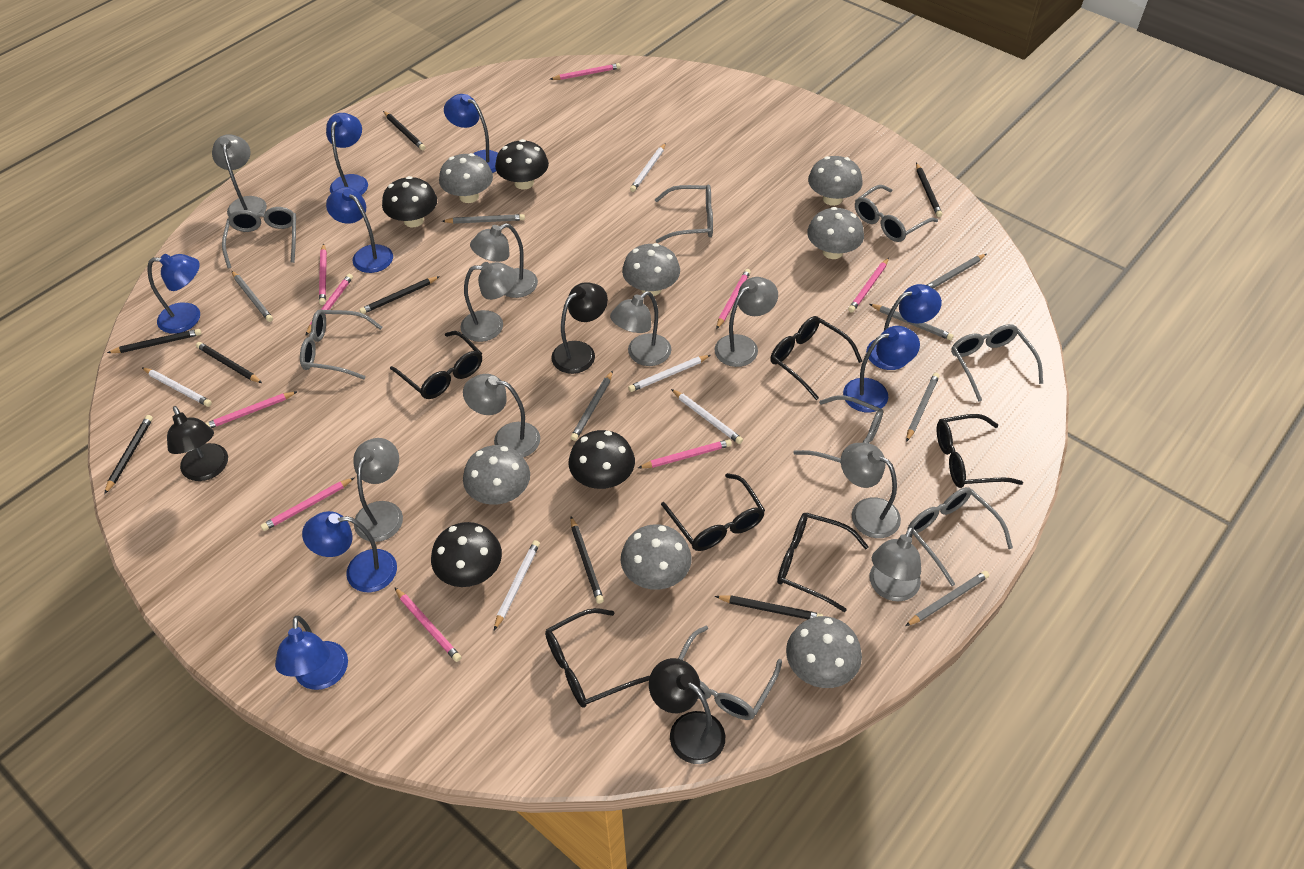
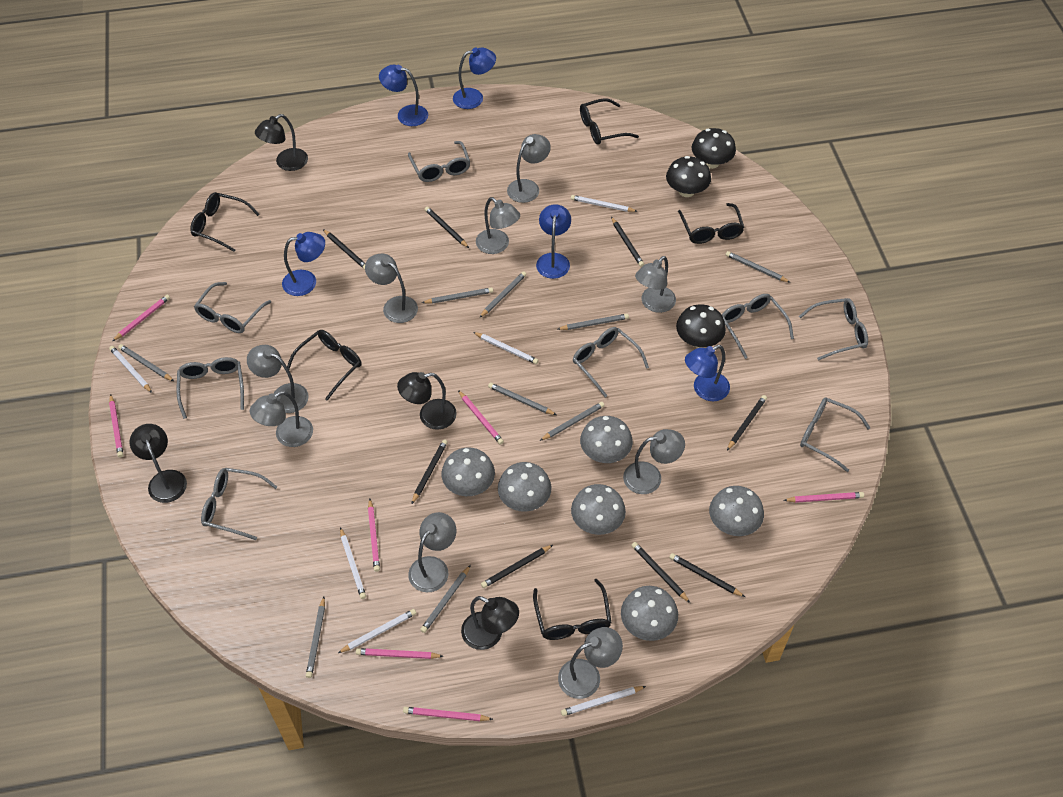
black glasses: 6 -> 5
black lamp: 3 -> 4
black mushroom: 4 -> 3
blue lamp: 8 -> 5
grey mushroom: 7 -> 6
grey pencil: 7 -> 9
pink pencil: 9 -> 7
white pencil: 5 -> 6

